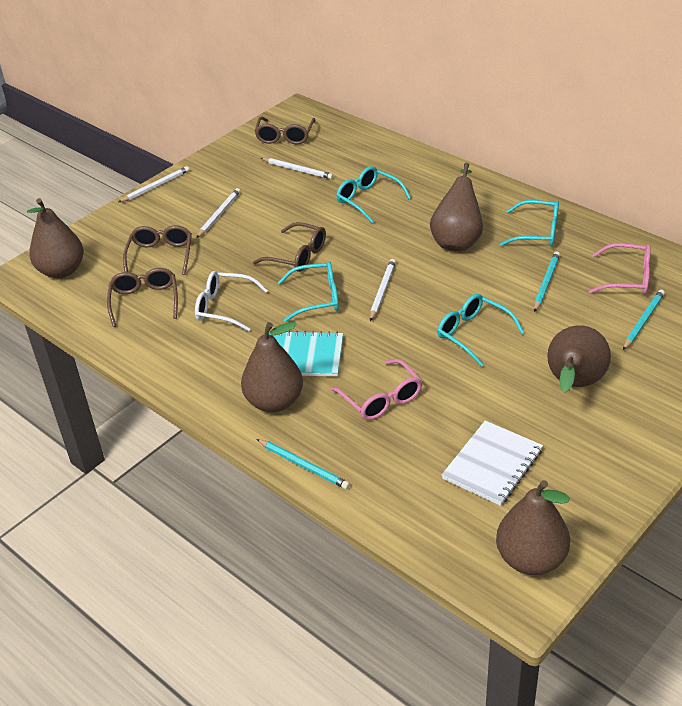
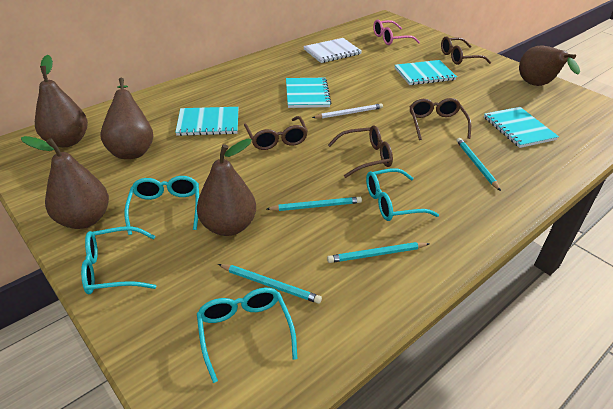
pink glasses: 2 -> 1
turquoise notebook: 1 -> 4
turquoise pencil: 3 -> 4
white glasses: 1 -> 0
white pencil: 4 -> 1

